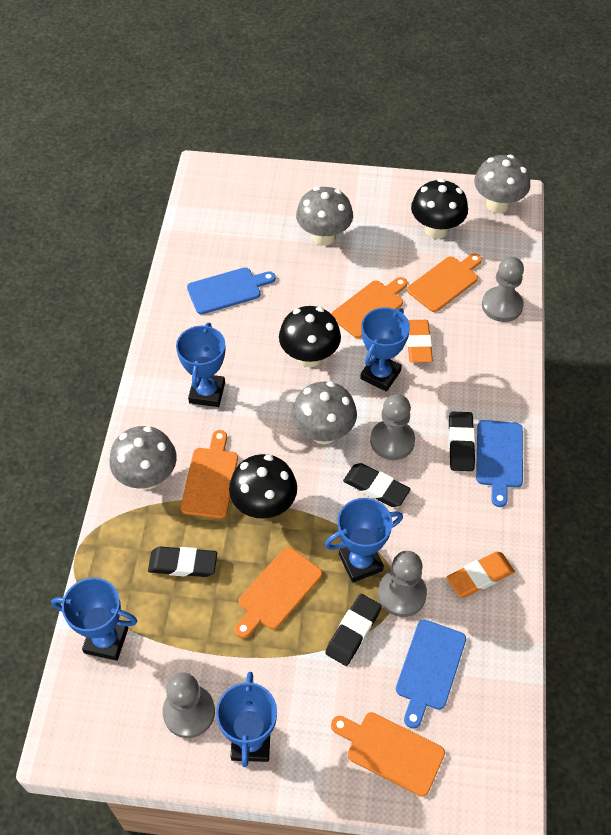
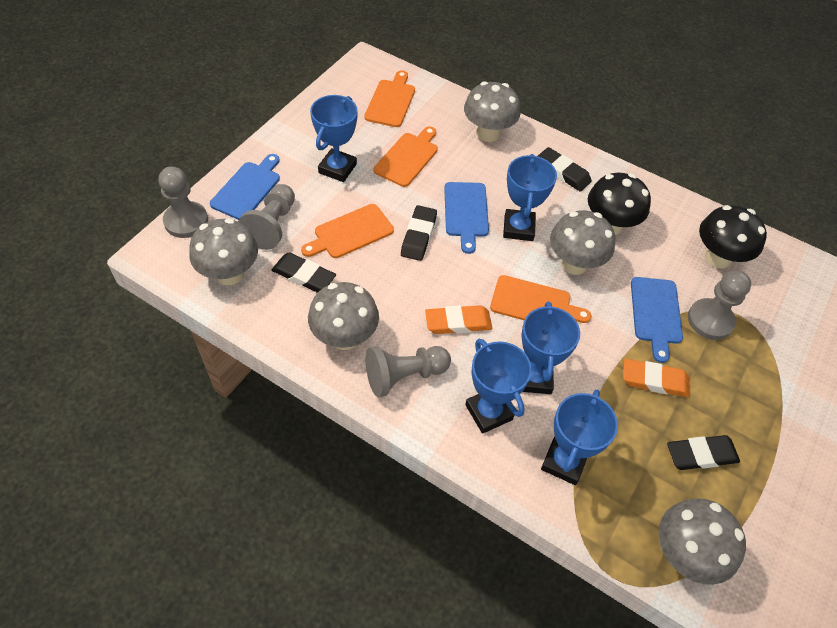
black mushroom: 3 -> 2
grey mushroom: 4 -> 5
orange cutting board: 5 -> 4

